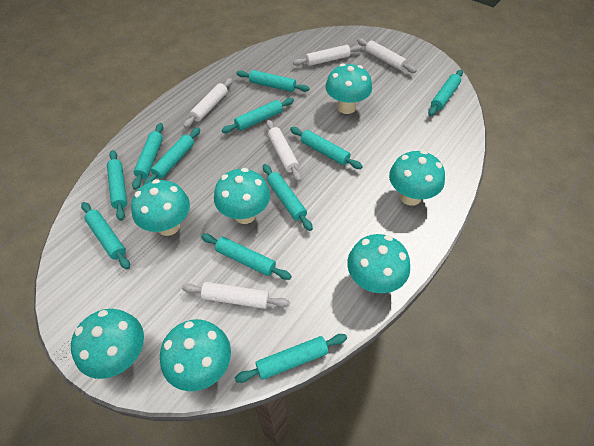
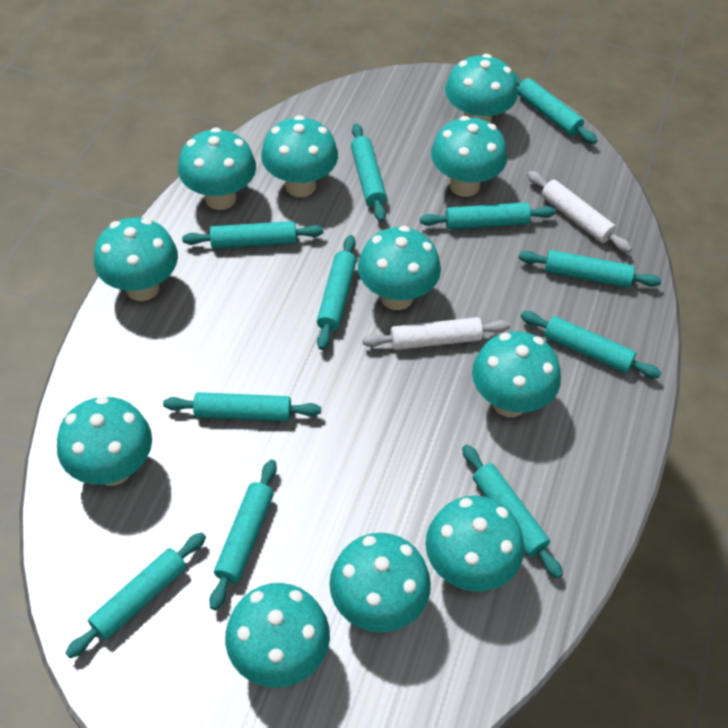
turquoise mushroom: 7 -> 11
white rolling pin: 5 -> 2

